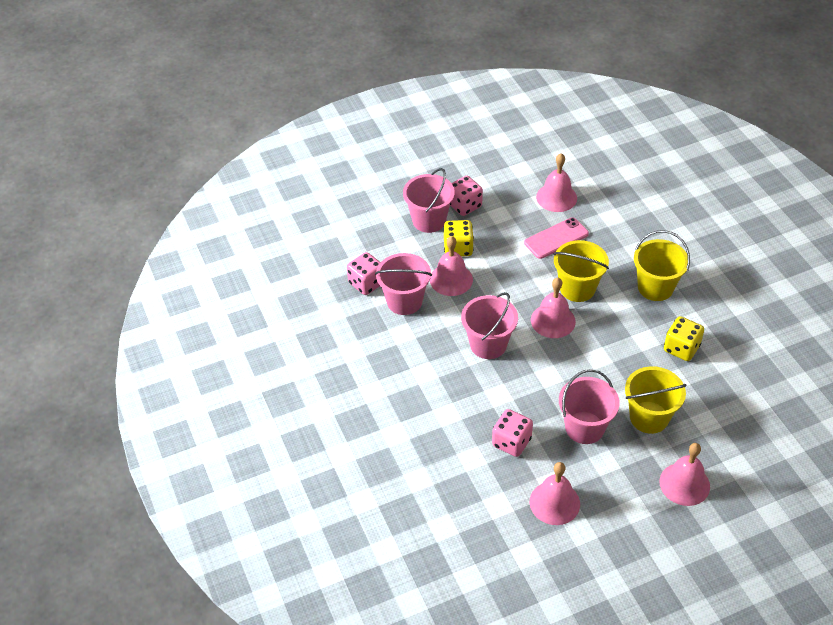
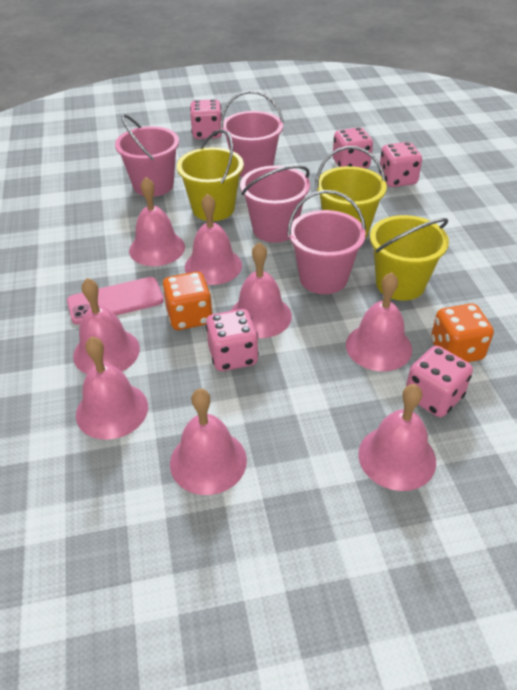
orange dice: 0 -> 2
pink bell: 5 -> 8
pink dice: 3 -> 5
yellow dice: 2 -> 0

